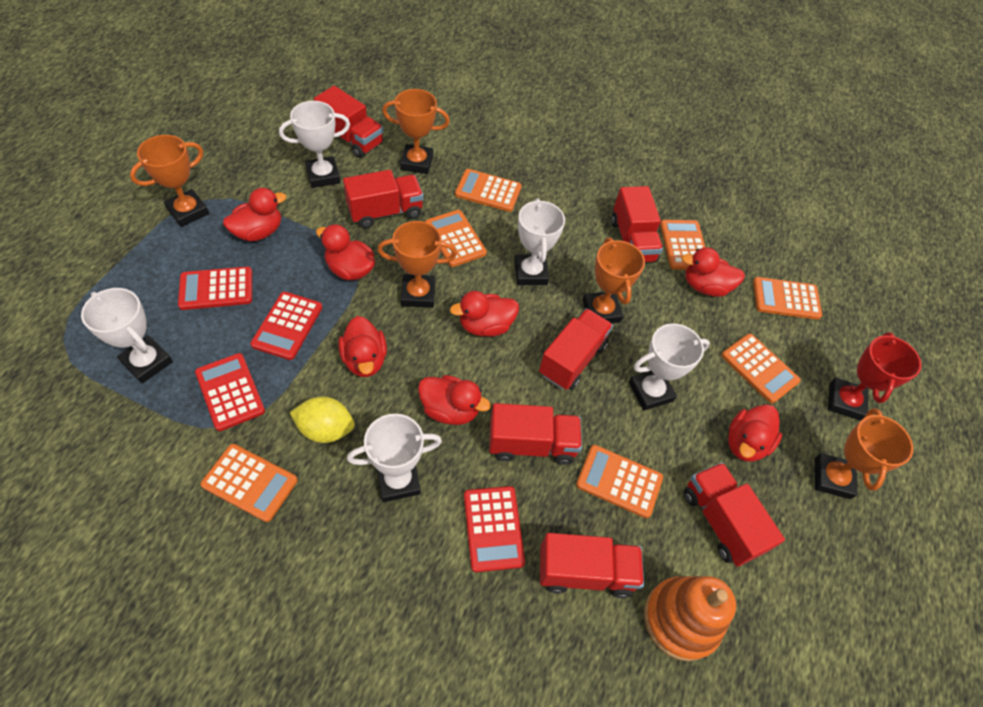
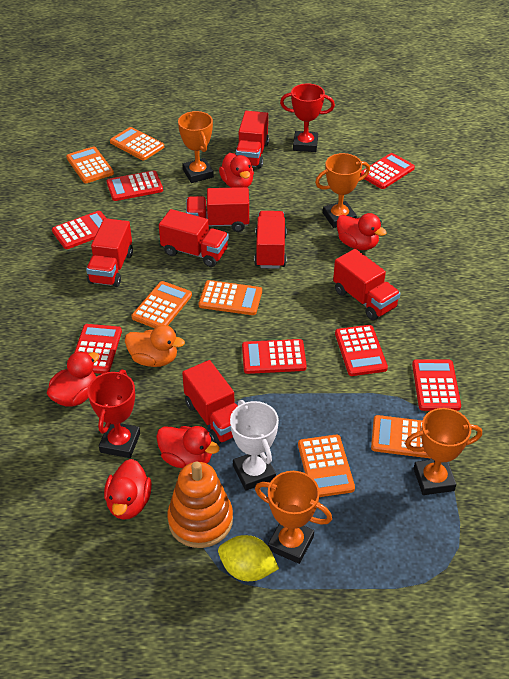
orange calculator: 7 -> 6
orange duck: 0 -> 1
orange trophy: 5 -> 4
red calculator: 4 -> 7
red duck: 7 -> 5
red trophy: 1 -> 2
white trophy: 5 -> 1

